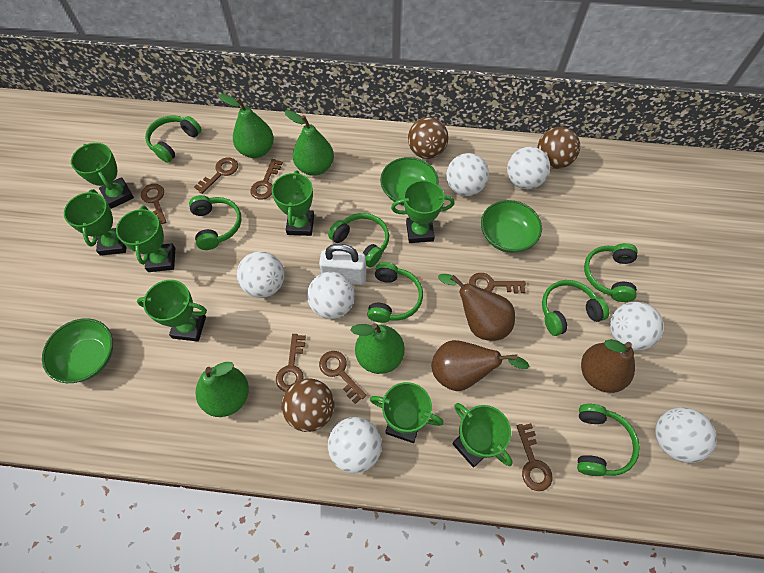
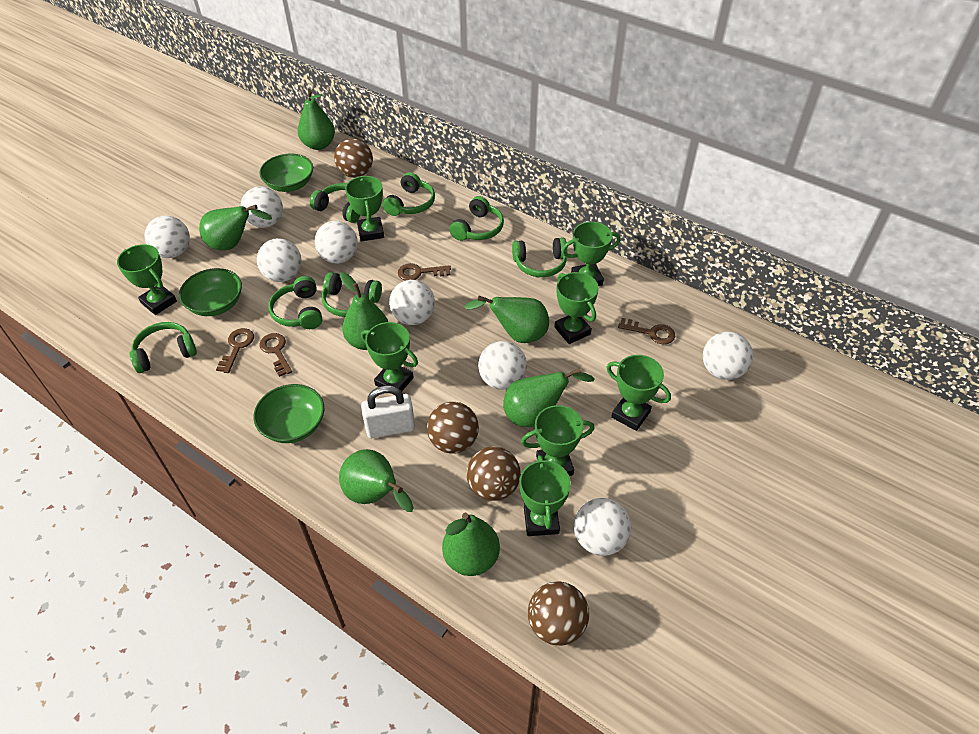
brown ball: 3 -> 4
brown key: 7 -> 4
brown pear: 3 -> 0
green pear: 4 -> 7
white ball: 7 -> 8

